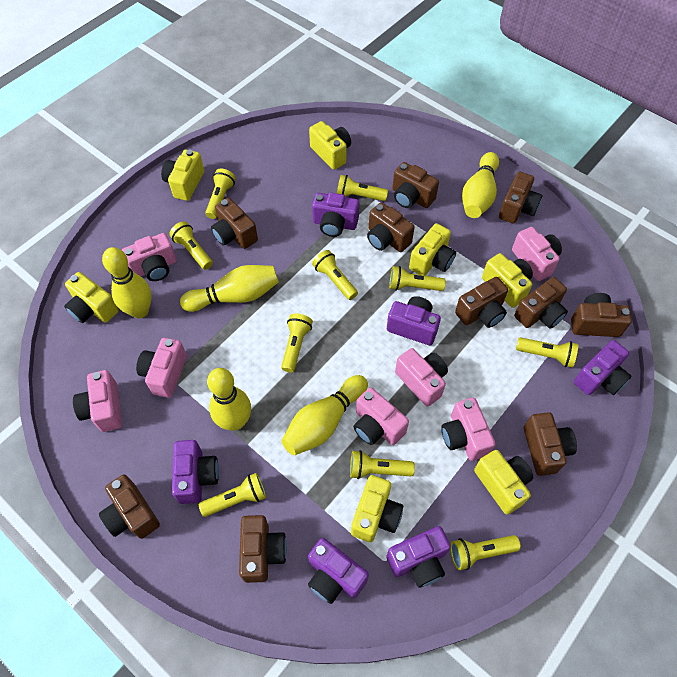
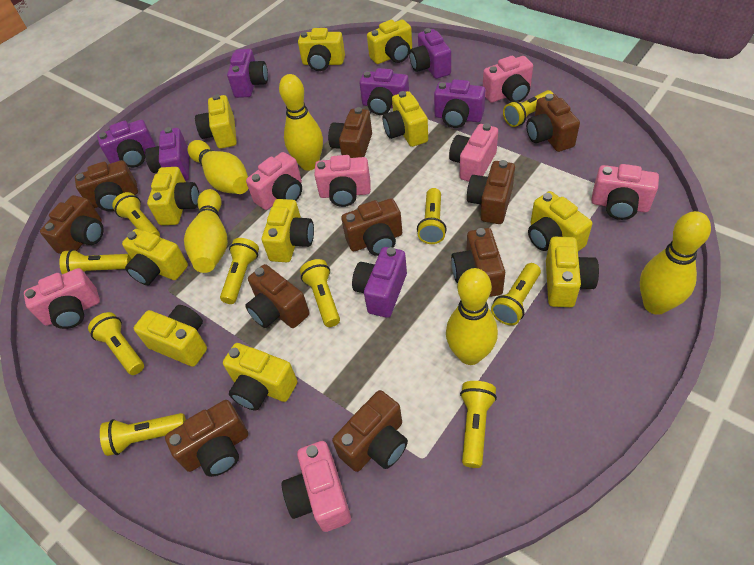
purple camera: 6 -> 7
yellow camera: 7 -> 11

